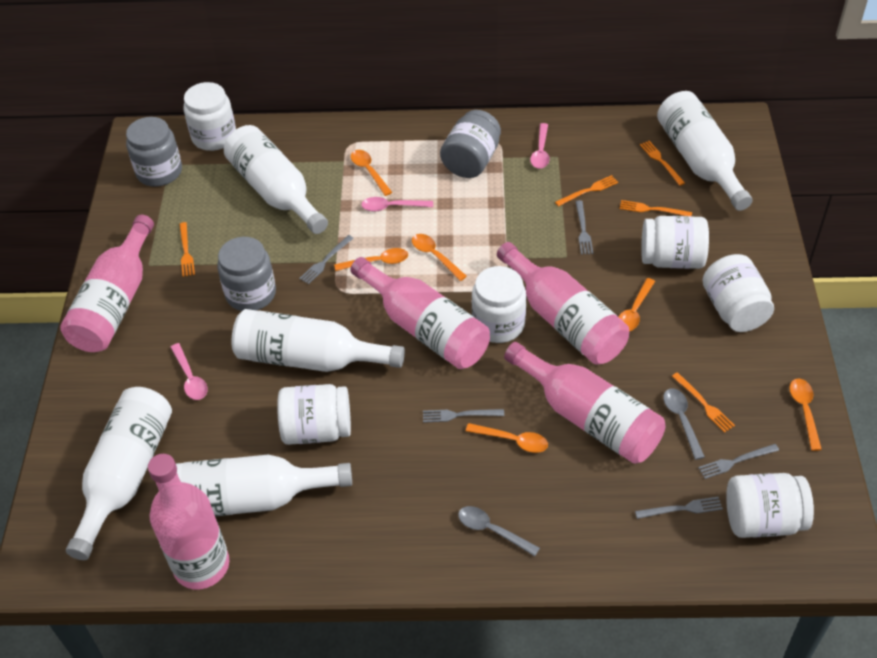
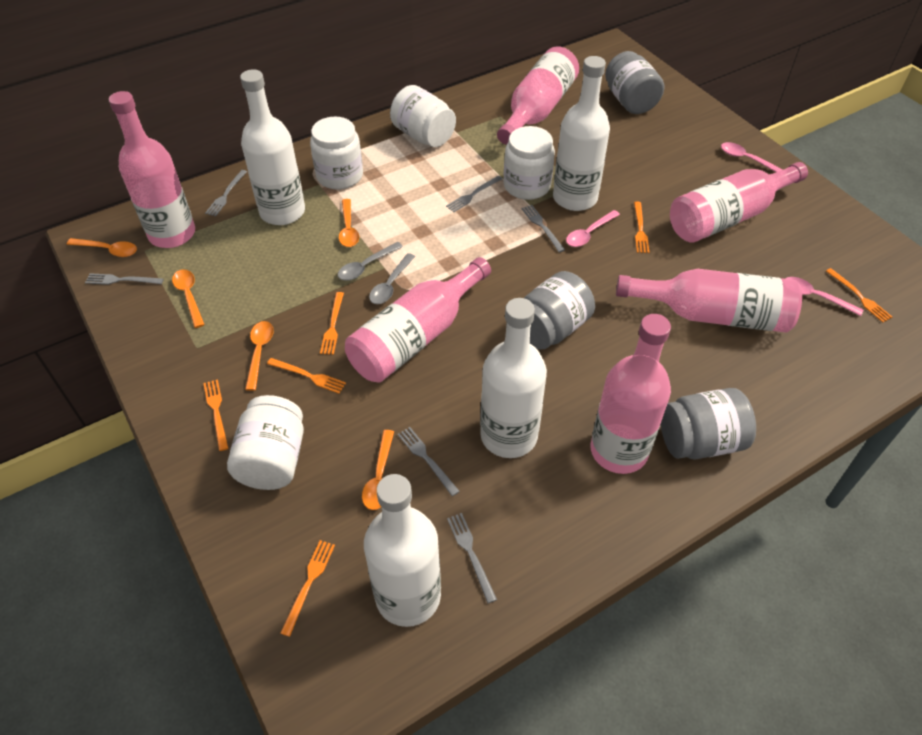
grey fork: 5 -> 6
orange fork: 5 -> 6
orange spoon: 6 -> 5
pink bottle: 5 -> 6
white bottle: 5 -> 4
white jar: 6 -> 4

